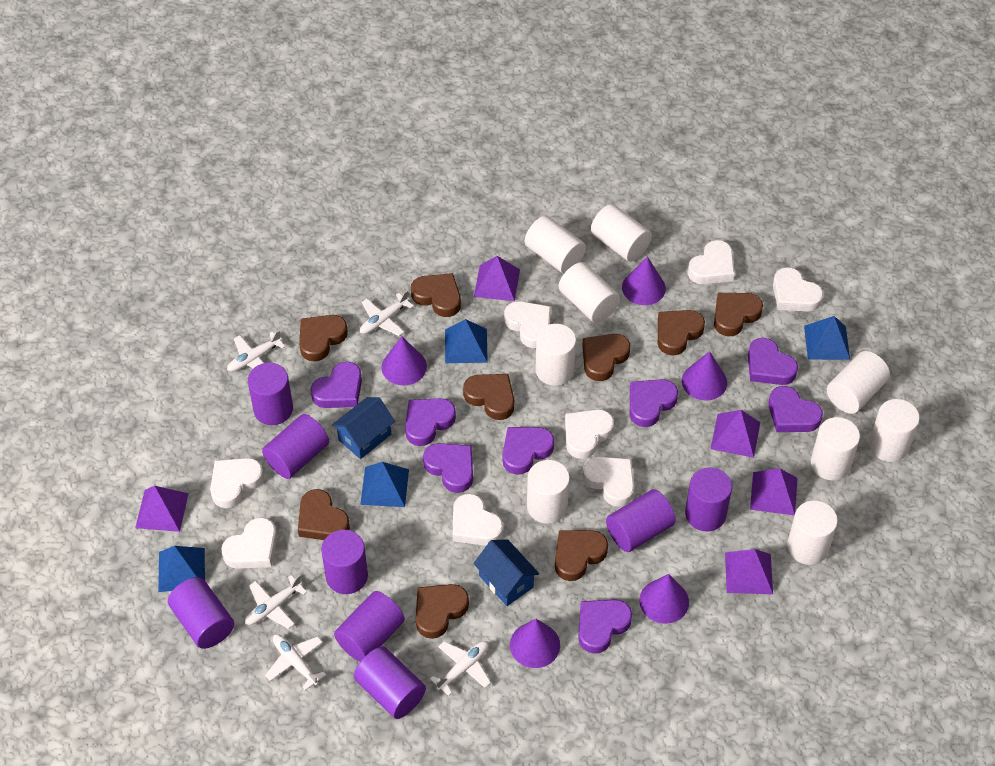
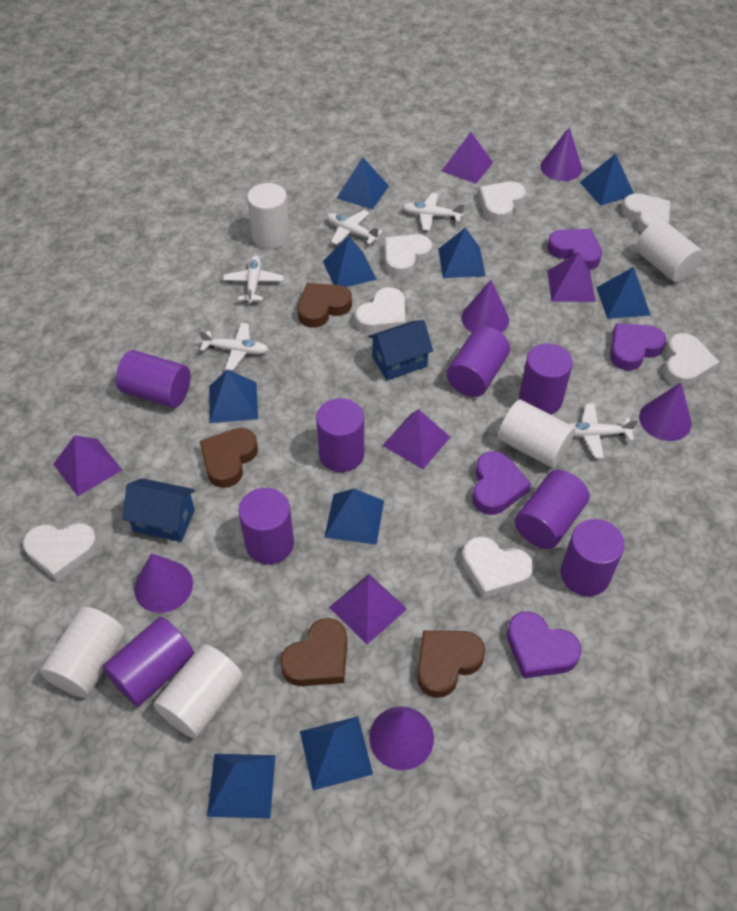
blue pyramid: 4 -> 9
brown heart: 9 -> 4
purple heart: 8 -> 4
white cylinder: 9 -> 5
white heart: 8 -> 7

